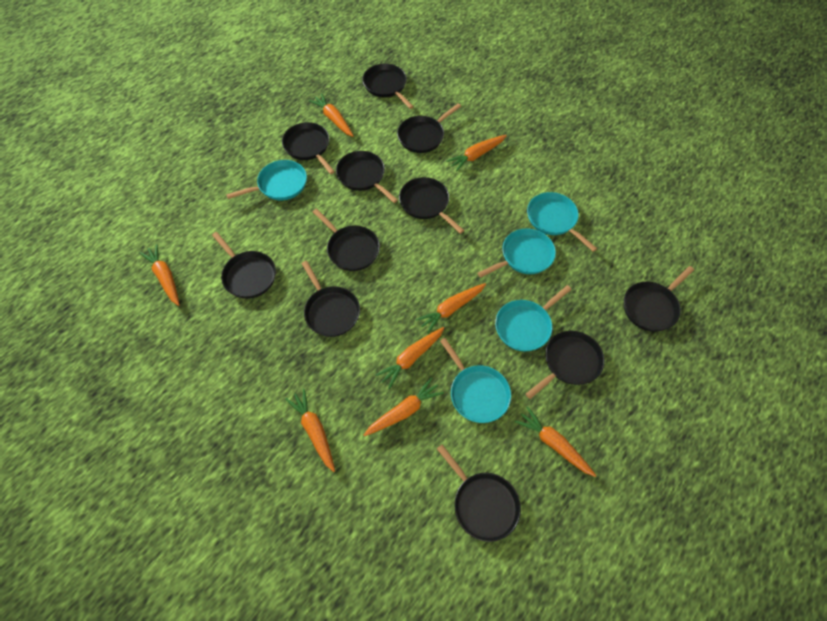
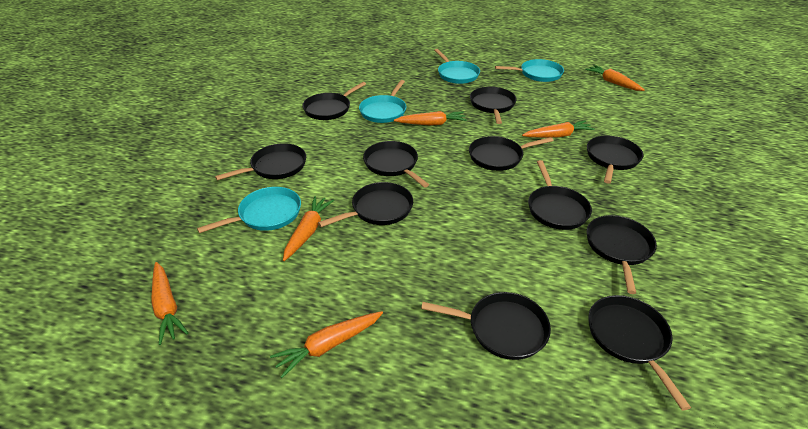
orange carrot: 8 -> 6
turquoise pan: 5 -> 4

